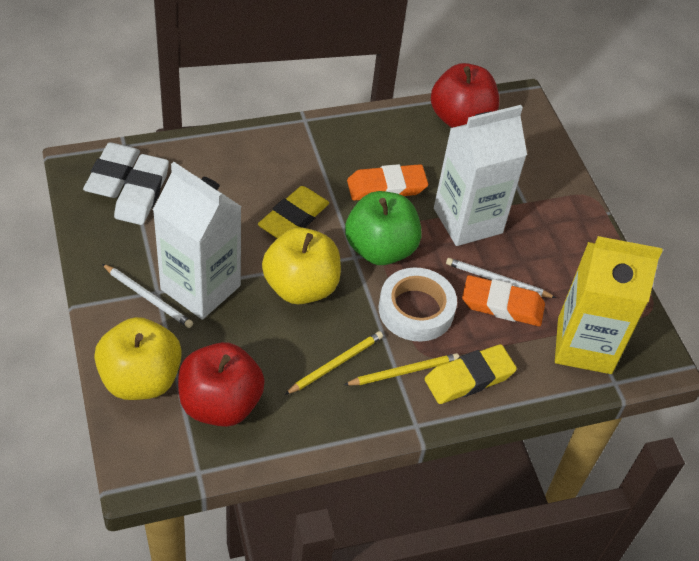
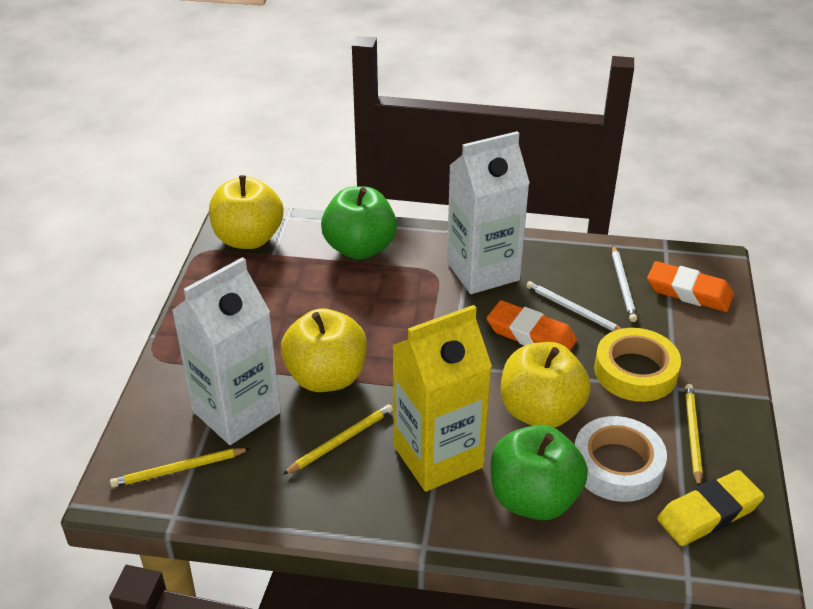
green apple: 1 -> 2
red apple: 2 -> 0
white eraser: 2 -> 0
yellow apple: 2 -> 3
yellow eraser: 2 -> 1
yellow pencil: 2 -> 3
yellow tape: 0 -> 1

